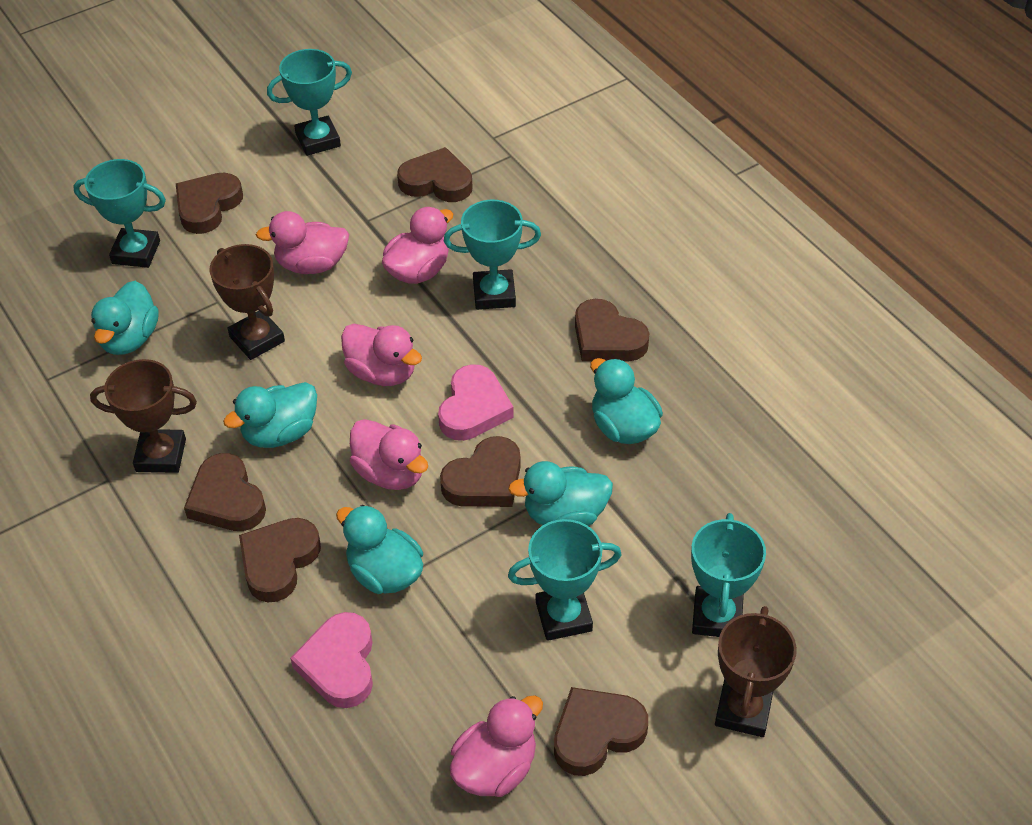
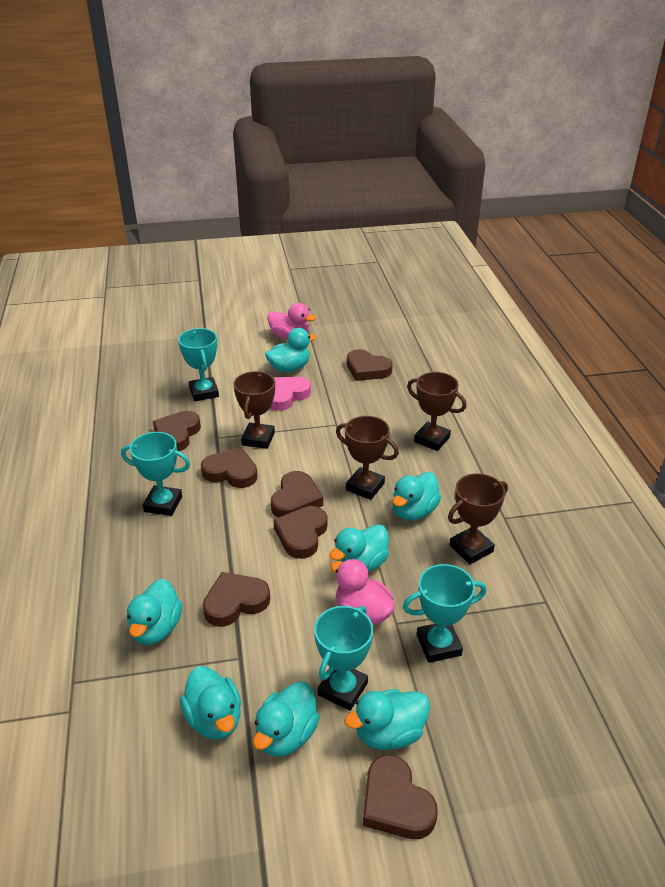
brown trophy: 3 -> 4
pink duck: 5 -> 2
pink heart: 2 -> 1
turquoise duck: 5 -> 7
turquoise trophy: 5 -> 4

